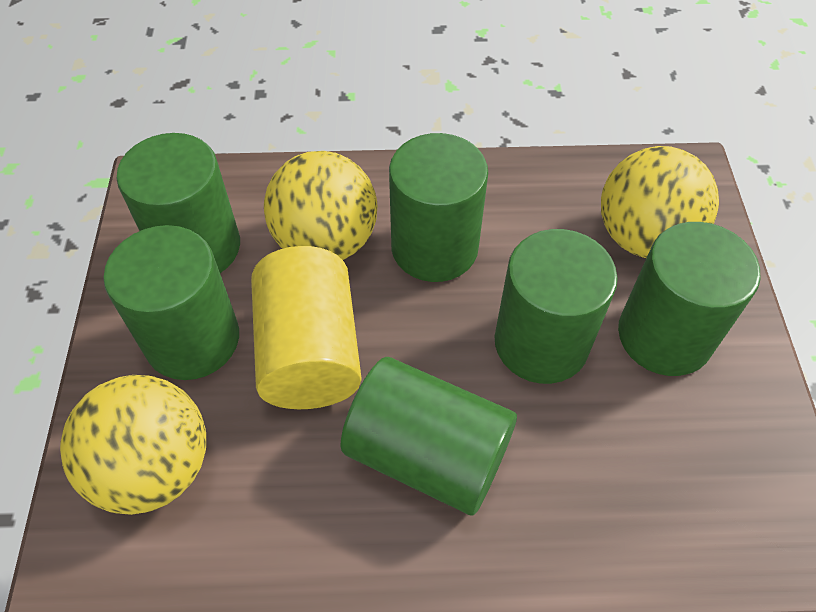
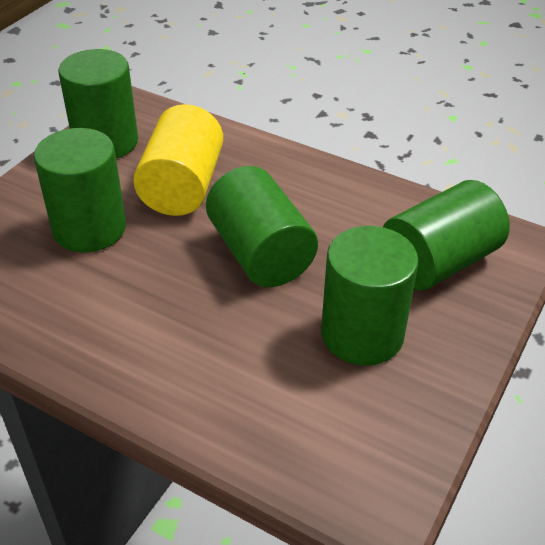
green cylinder: 6 -> 5
yellow ball: 3 -> 0

